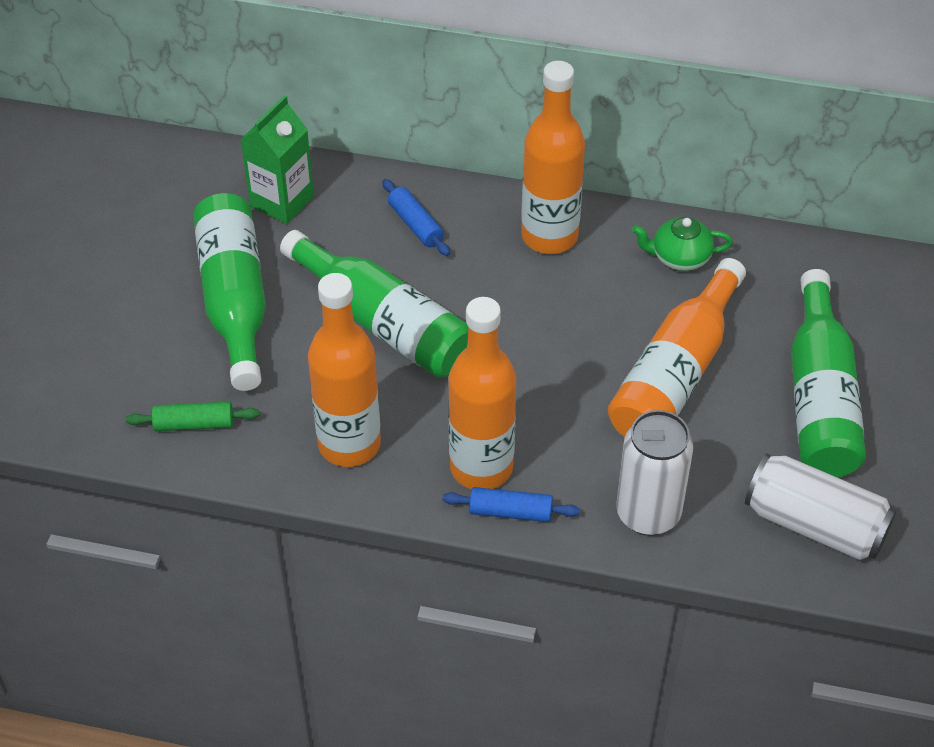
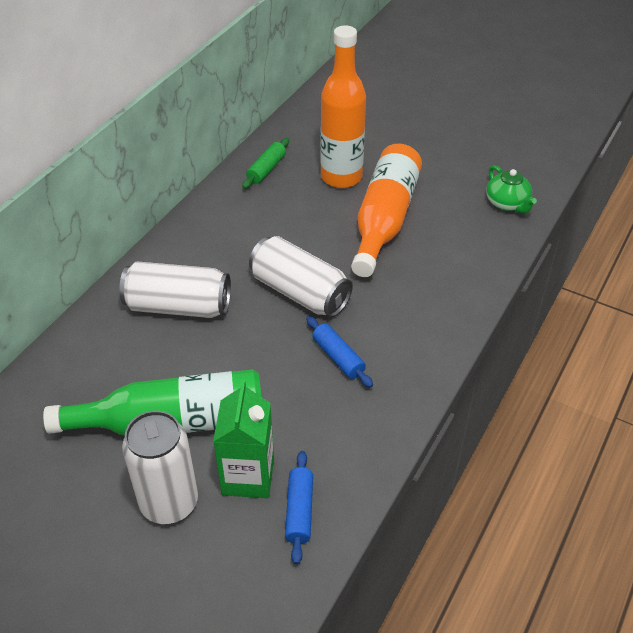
green bottle: 3 -> 1
orange bottle: 4 -> 2
white can: 2 -> 3

